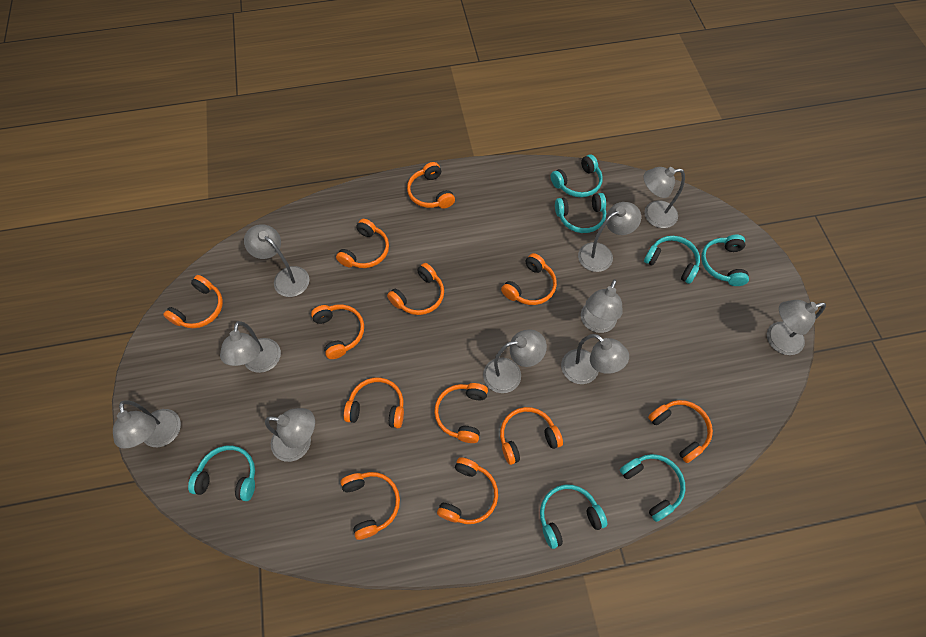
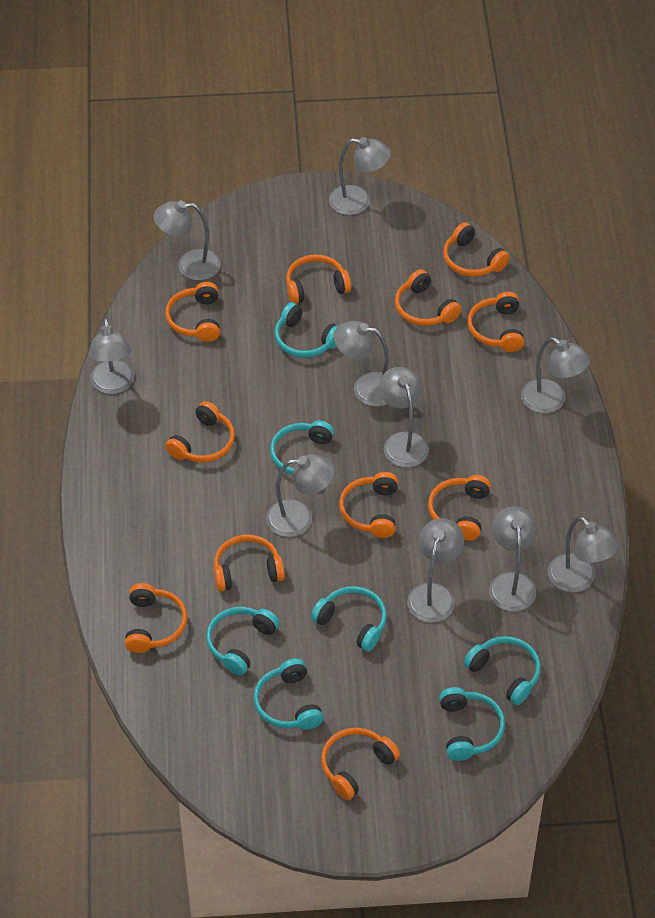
orange headphones: 12 -> 11

